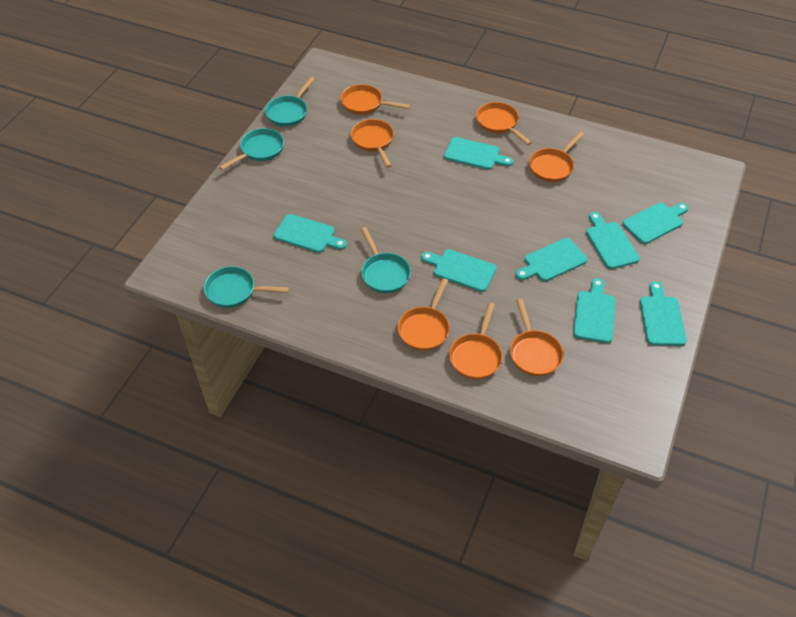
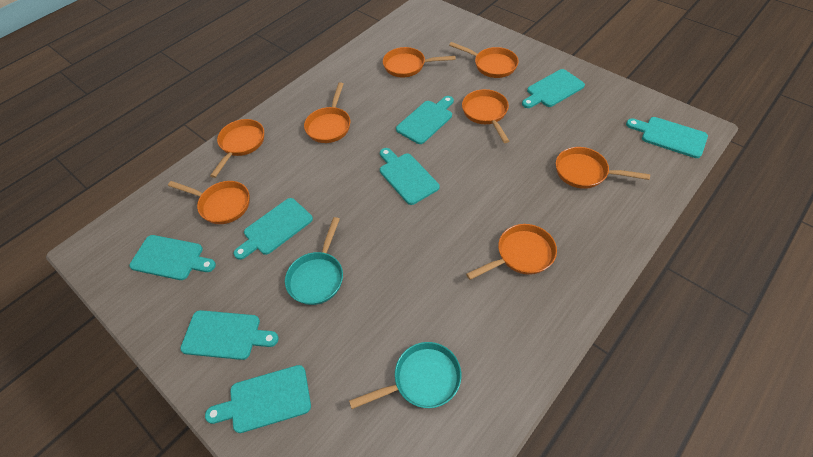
orange pan: 7 -> 8
turquoise pan: 4 -> 2

